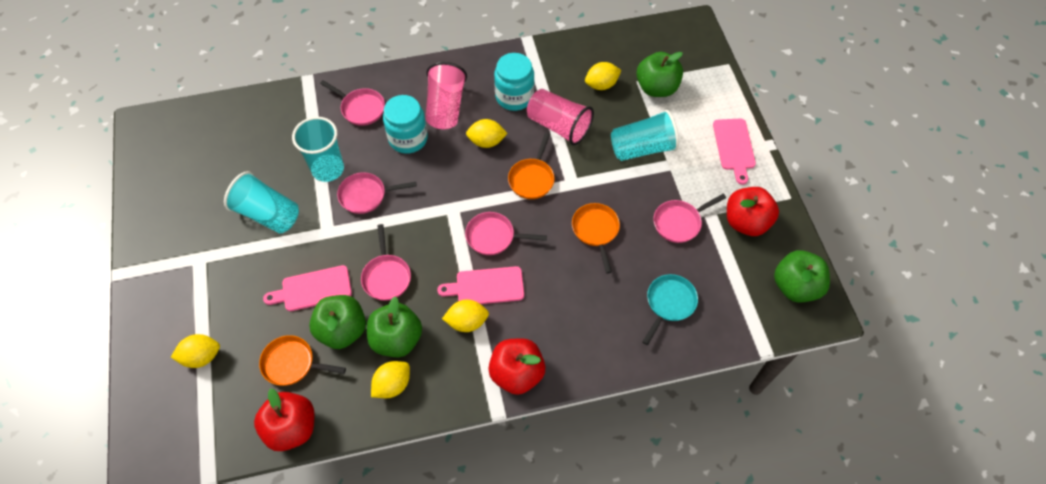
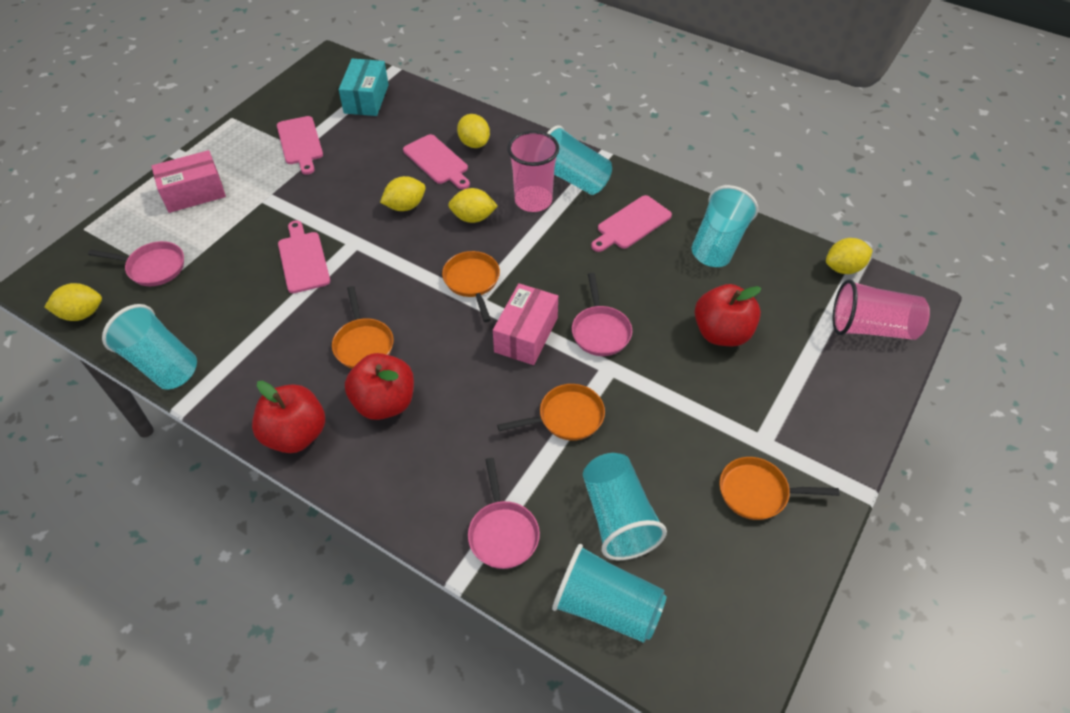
green apple: 4 -> 0
orange pan: 3 -> 4
pink box: 0 -> 2
pink cutting board: 3 -> 4
pink pan: 5 -> 3
turquoise box: 0 -> 1
turquoise cup: 3 -> 5
turquoise jar: 2 -> 0
turquoise pan: 1 -> 0

